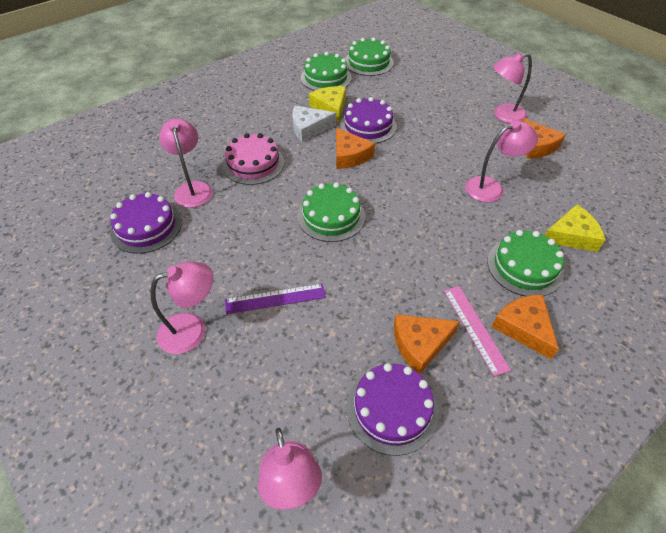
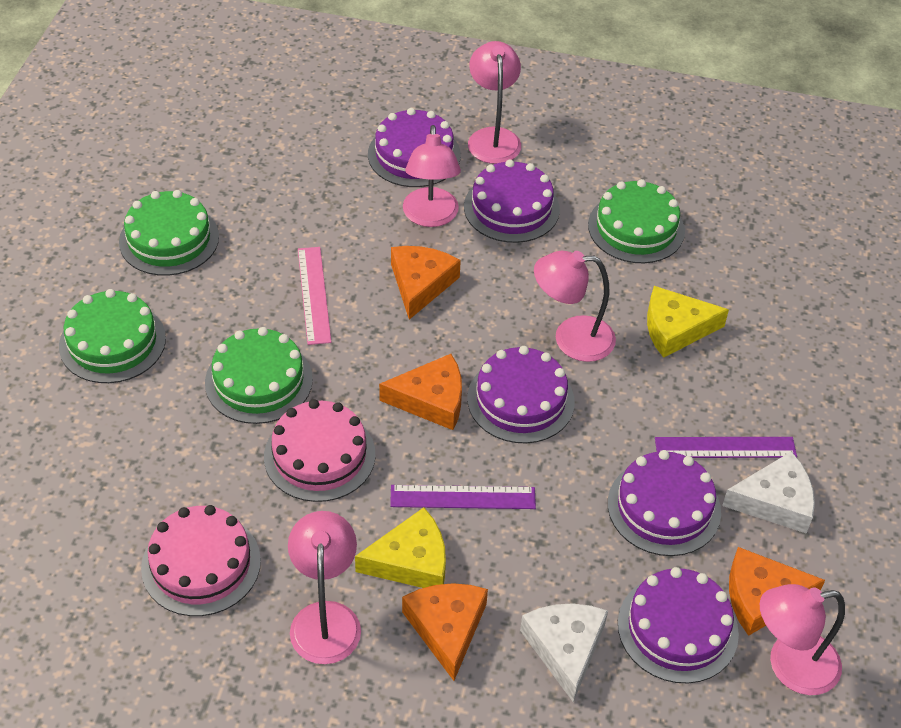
pink cake: 1 -> 2
purple cake: 3 -> 5
purple ruler: 1 -> 2
white cheese: 1 -> 2

